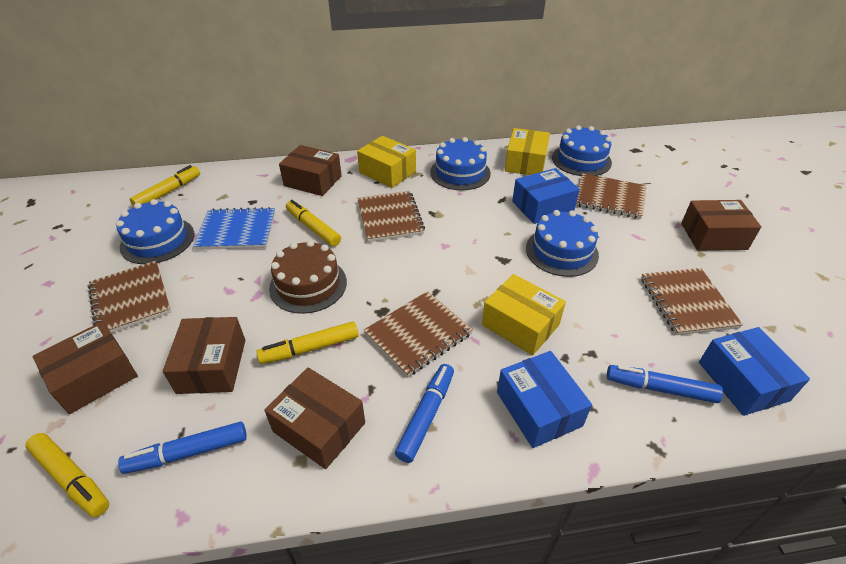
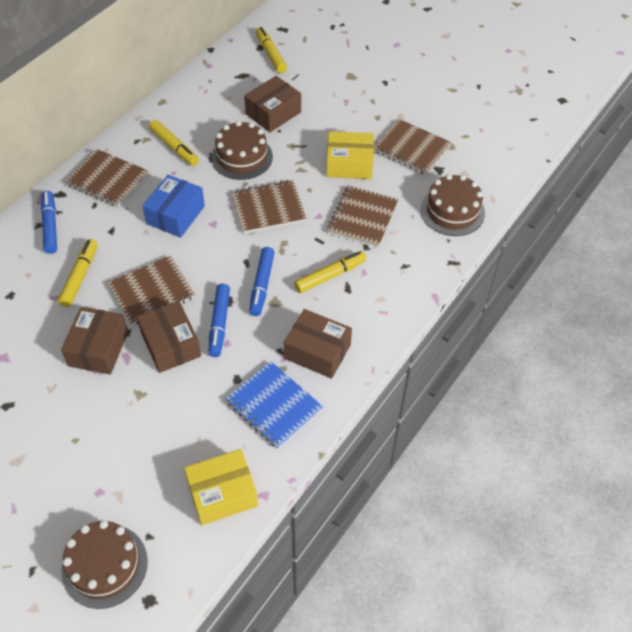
blue box: 3 -> 1
blue cake: 4 -> 0
brown box: 5 -> 4
brown cake: 1 -> 3
yellow box: 3 -> 2

